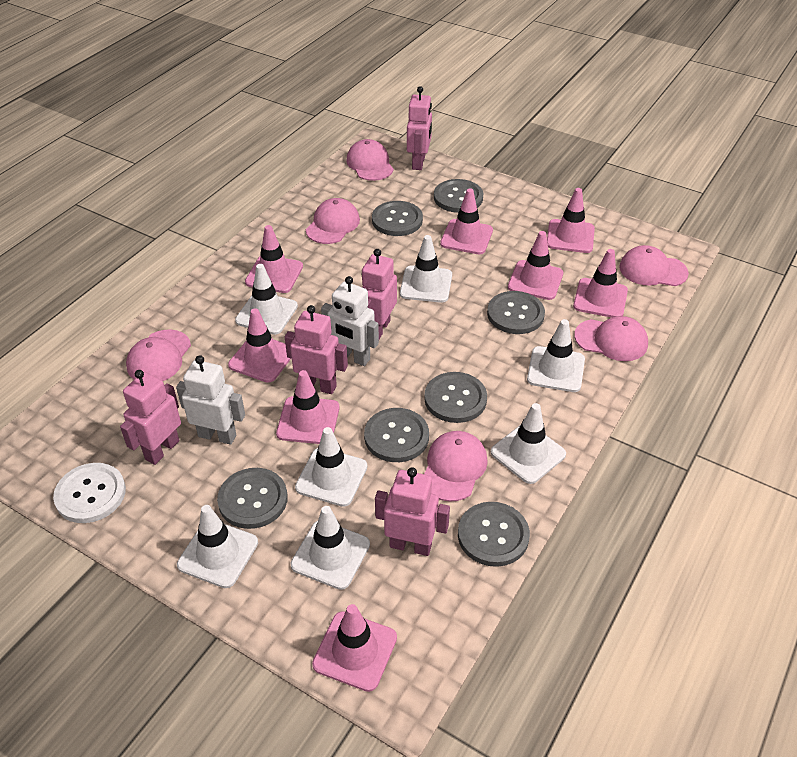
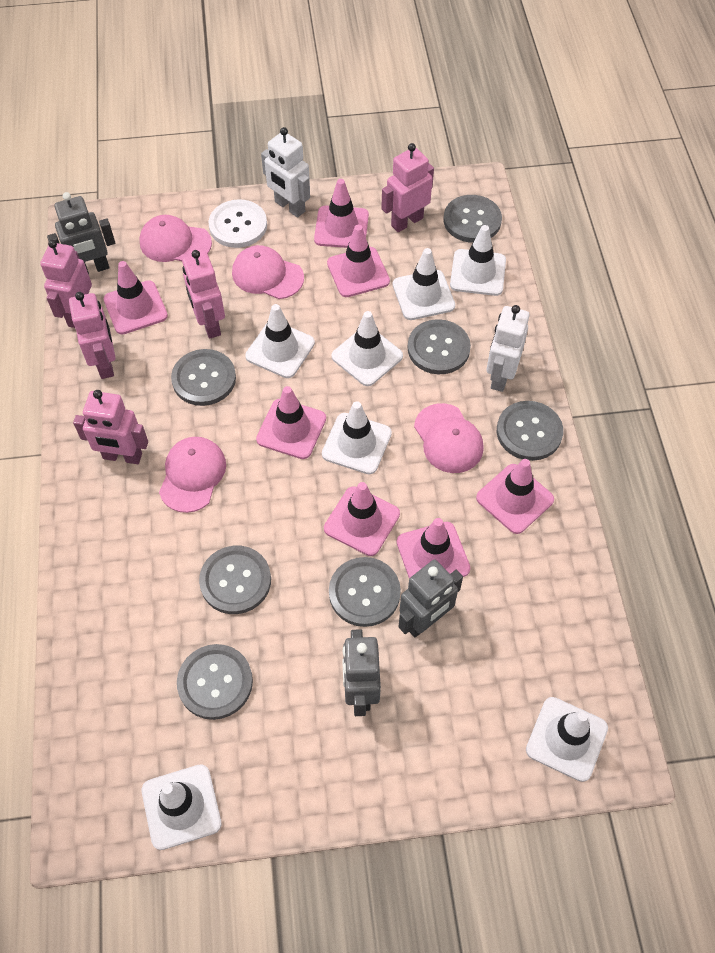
grey robot: 0 -> 3
pink cap: 6 -> 4
pink traffic cone: 8 -> 7

